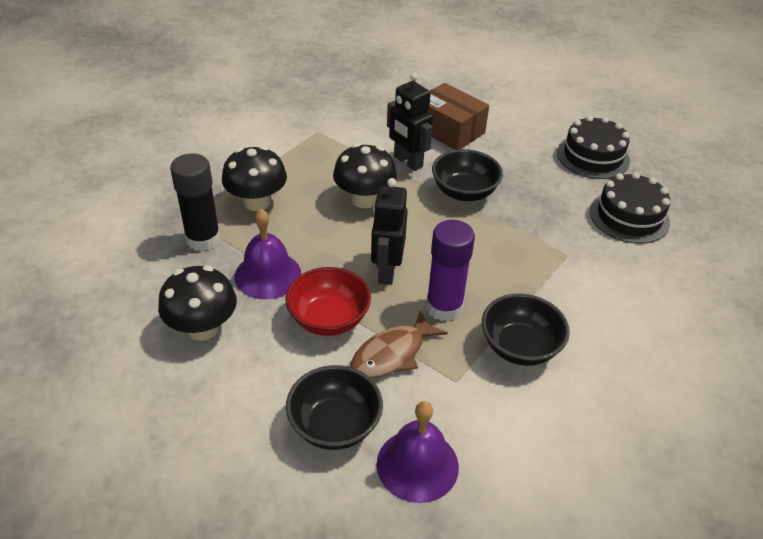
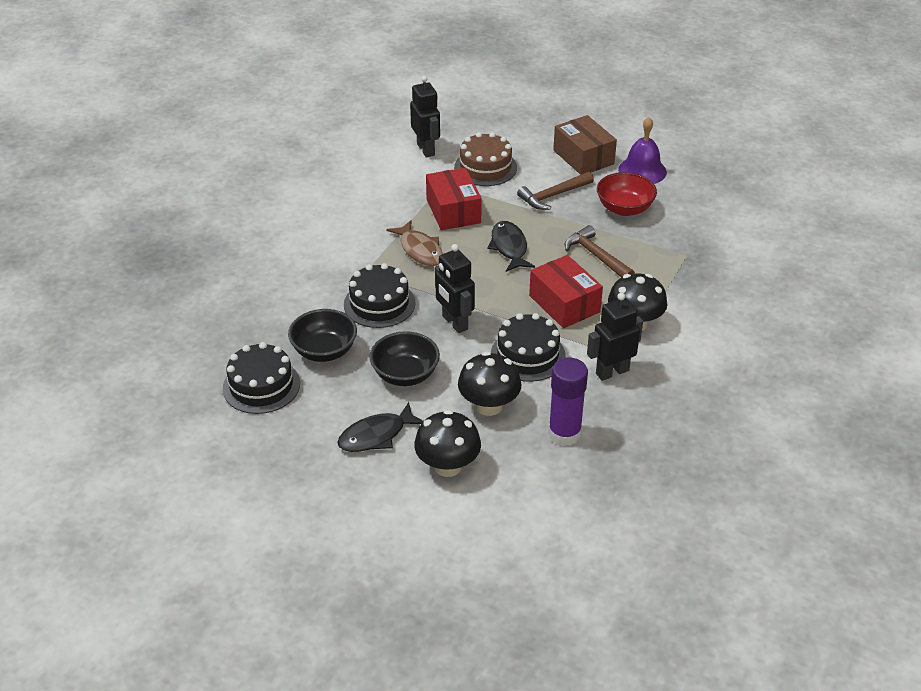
black bowl: 3 -> 2
black cake: 2 -> 3
black fish: 0 -> 2
black glue stick: 1 -> 0
black robot: 2 -> 3
brown cake: 0 -> 1
brown hammer: 0 -> 2
purple bell: 2 -> 1
red box: 0 -> 2

